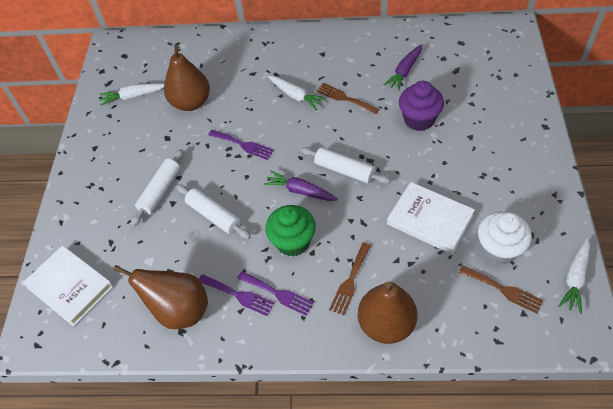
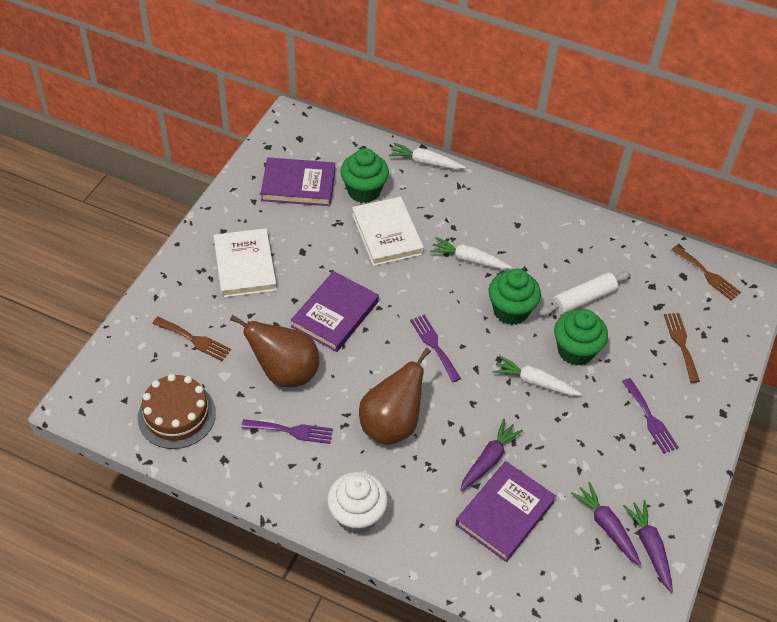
brown cake: 0 -> 1
brown pear: 3 -> 2
green cupcake: 1 -> 3
purple book: 0 -> 3
purple carrot: 2 -> 3
purple cupcake: 1 -> 0
white rolling pin: 3 -> 1

